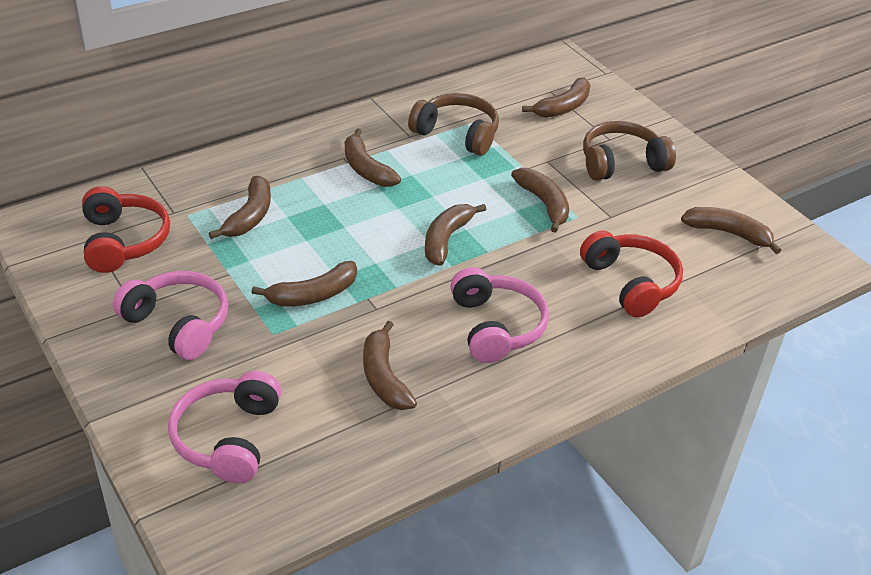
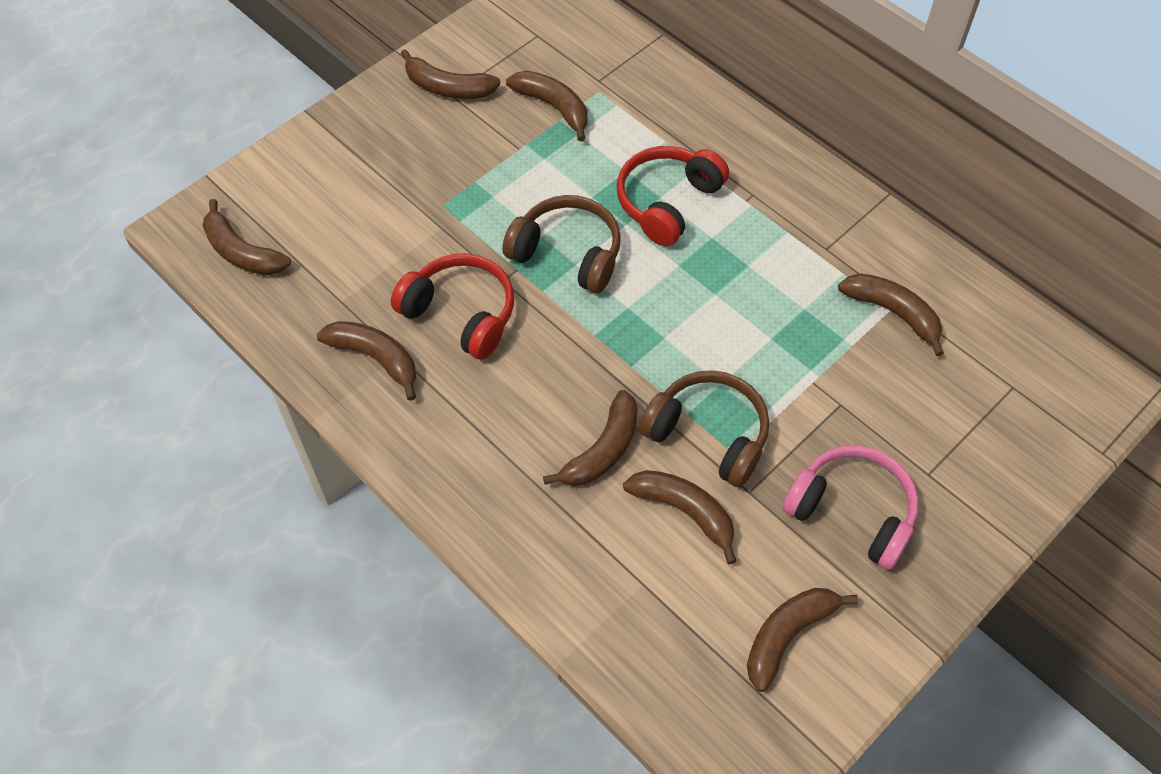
pink headphones: 3 -> 1

